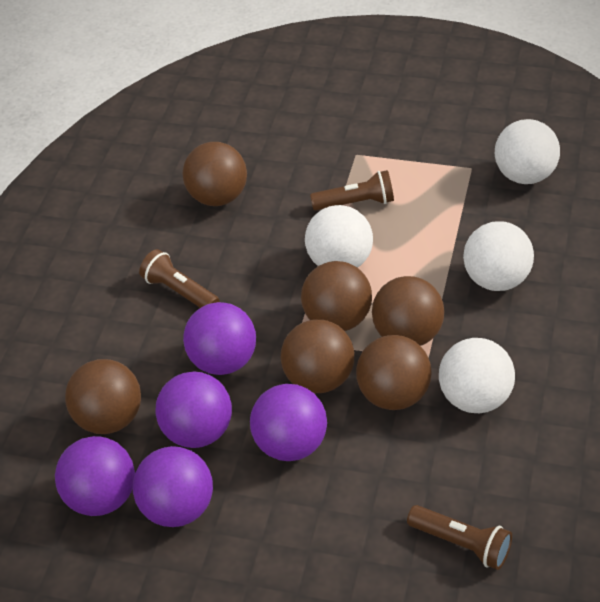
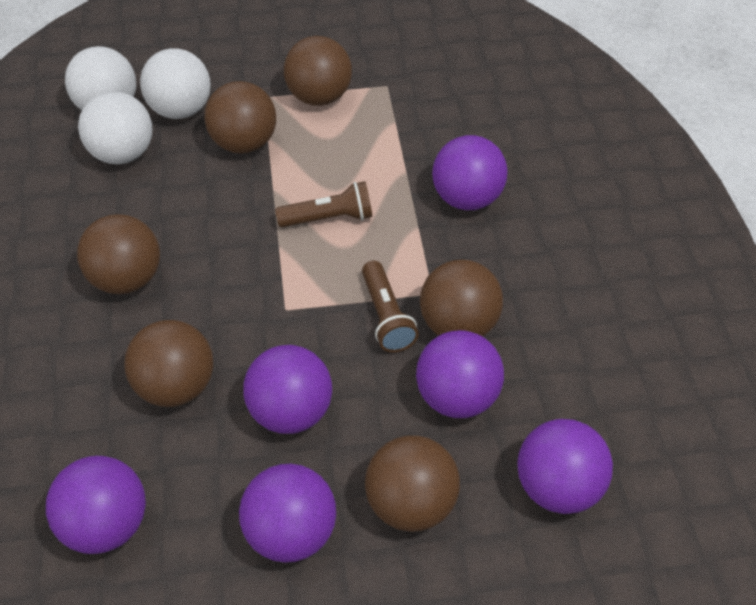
brown flashlight: 3 -> 2
purple ball: 5 -> 6
white ball: 4 -> 3

